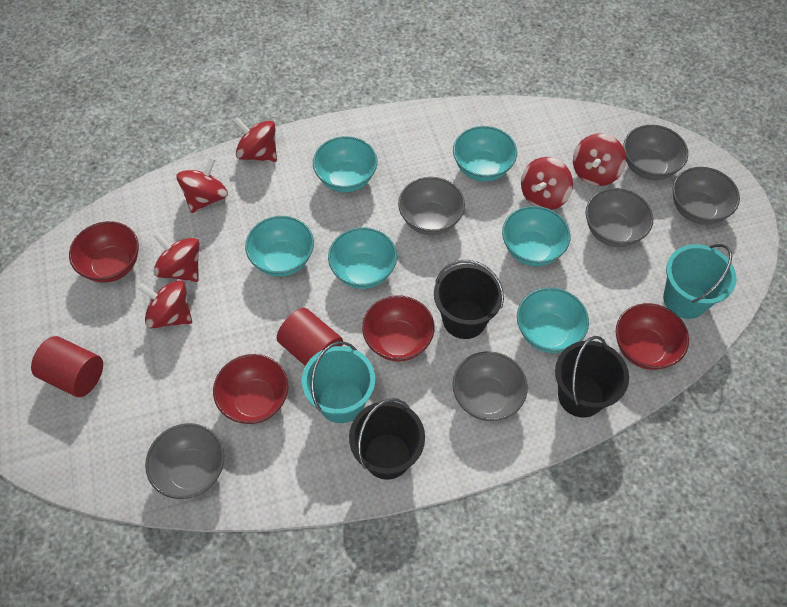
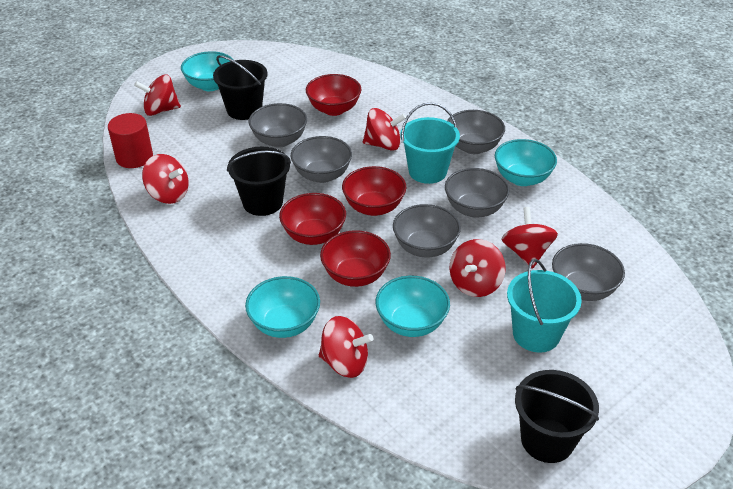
red cylinder: 2 -> 1
turquoise bowl: 6 -> 4

